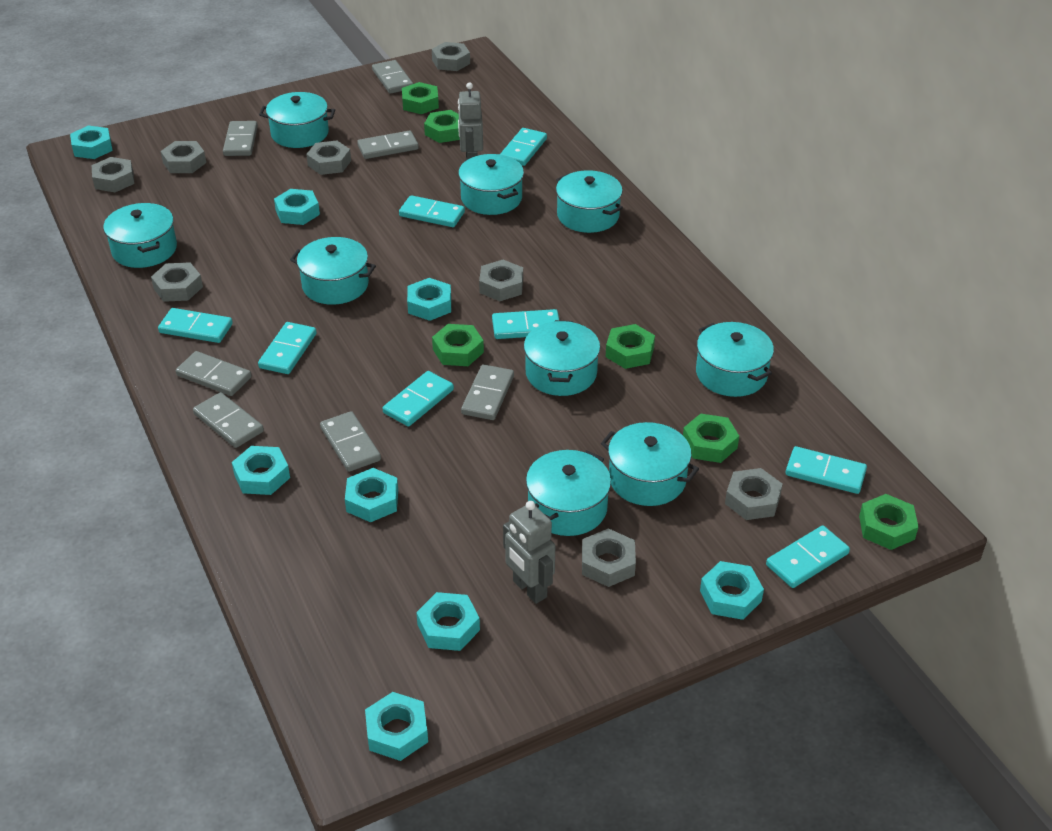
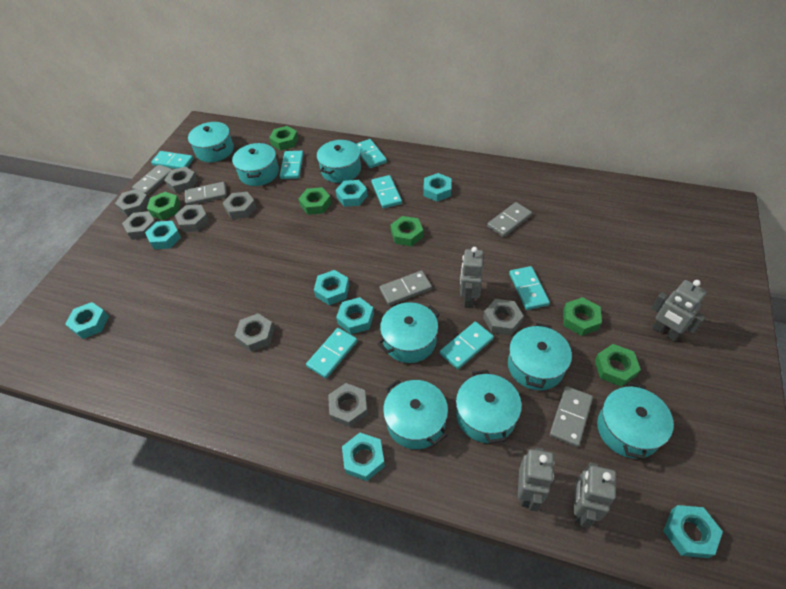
grey domino: 7 -> 5
grey robot: 2 -> 4
turquoise domino: 8 -> 7
turquoise pot: 9 -> 8

